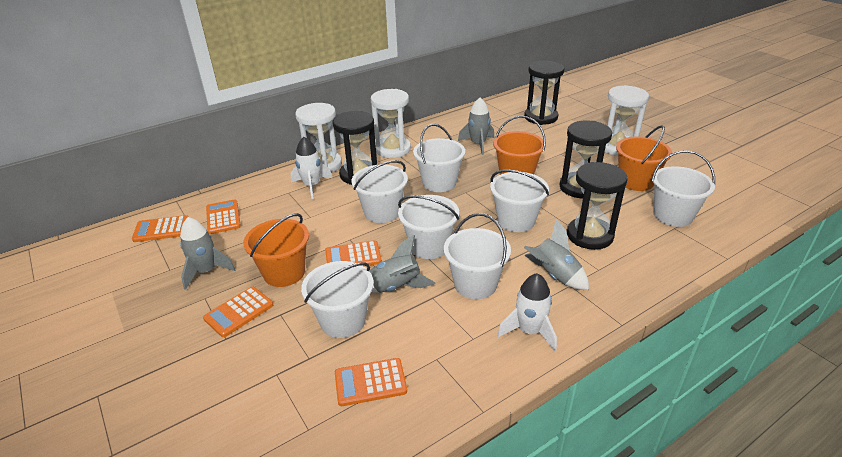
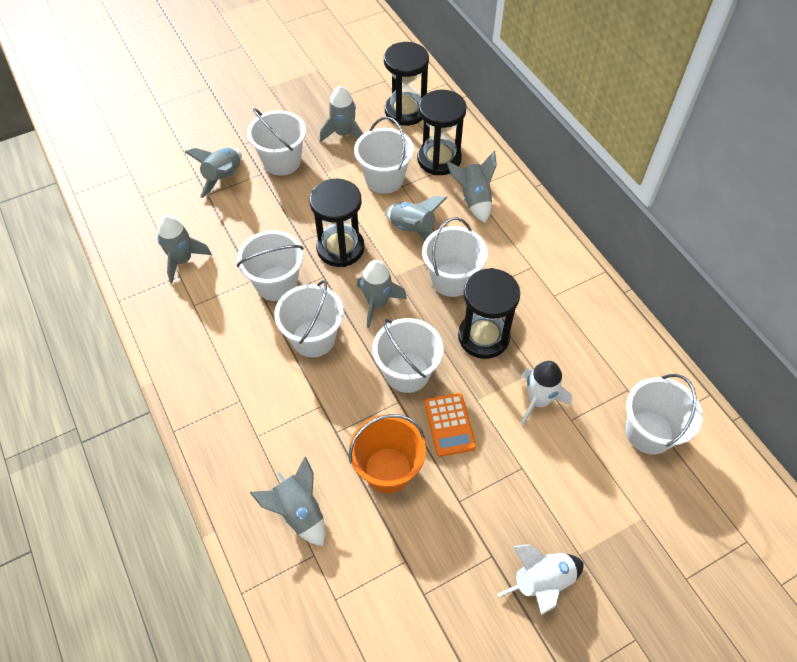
grey rocket: 4 -> 7
orange bucket: 3 -> 1
orange calculator: 5 -> 1
white hourglass: 3 -> 0

